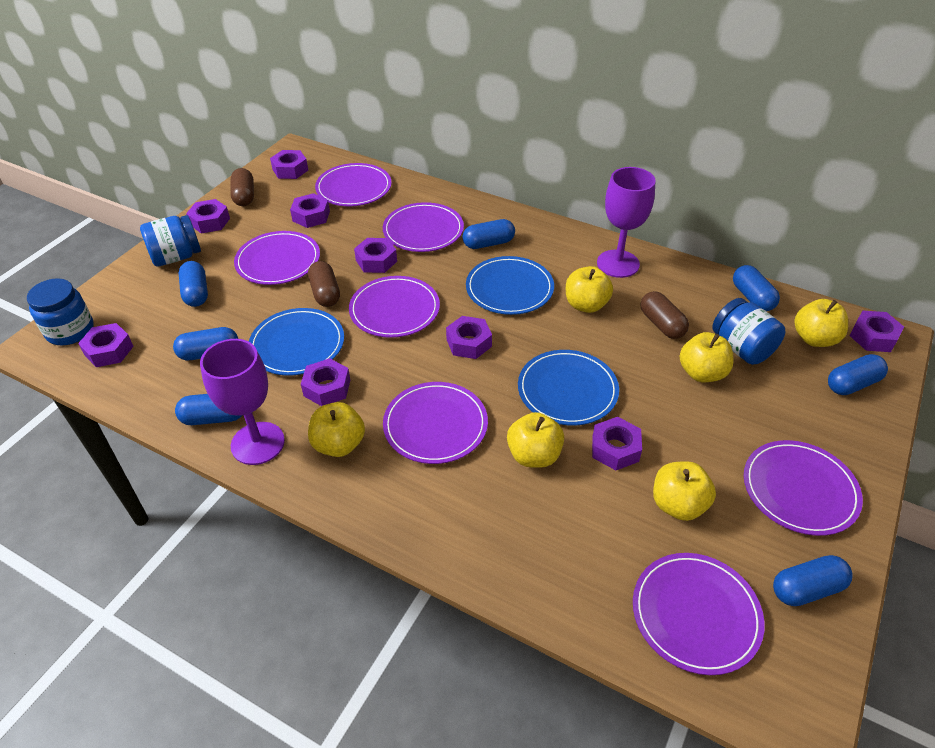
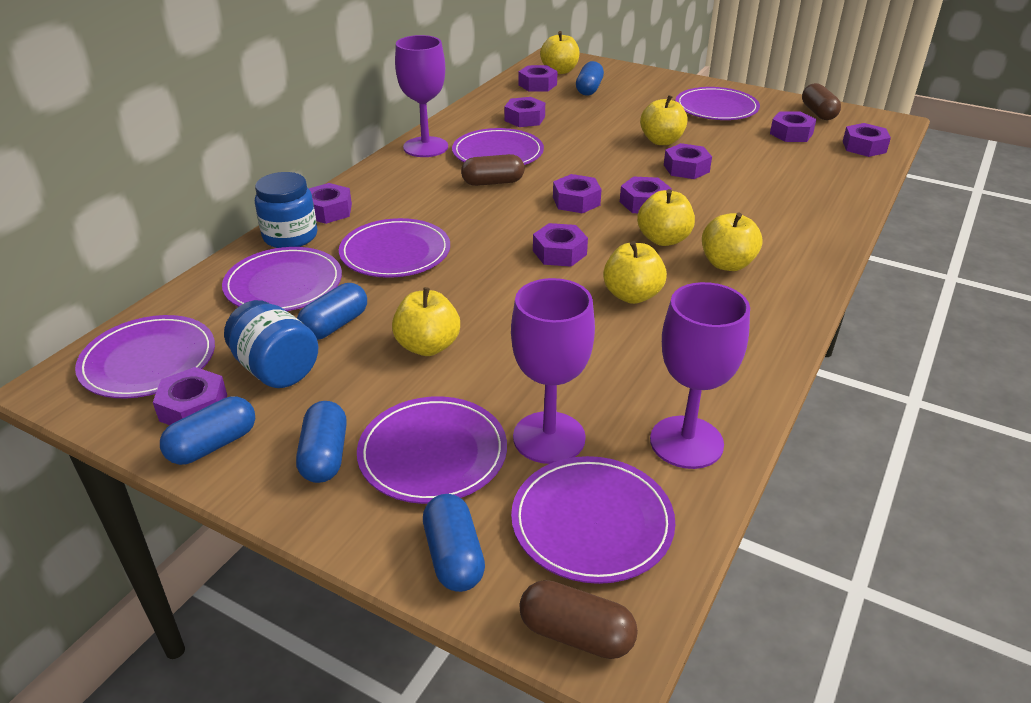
blue capsule: 7 -> 5
blue jar: 3 -> 2
blue plate: 3 -> 0
purple goblet: 2 -> 3
purple nut: 9 -> 10

